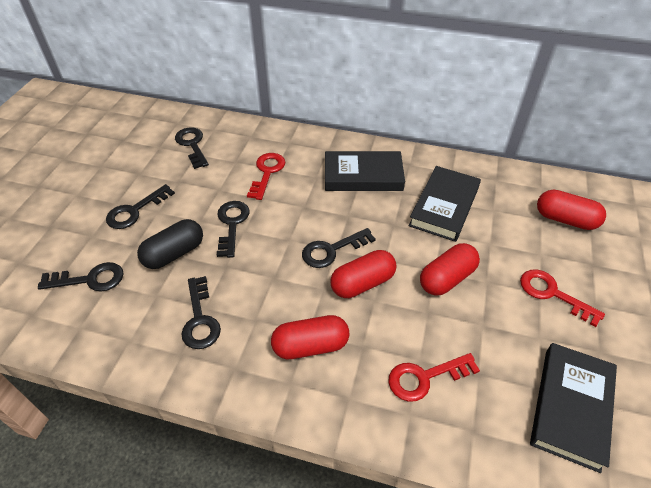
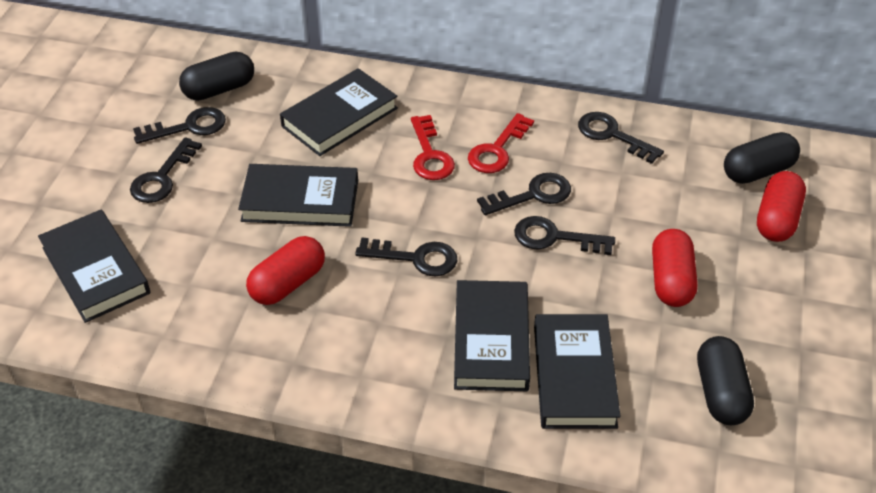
black book: 3 -> 5
black capsule: 1 -> 3
red capsule: 4 -> 3
red key: 3 -> 2

